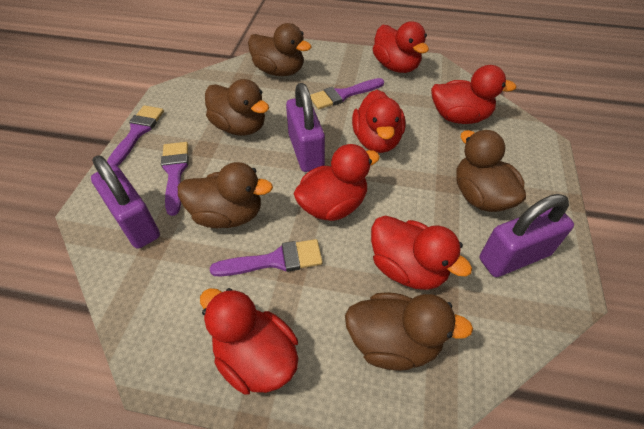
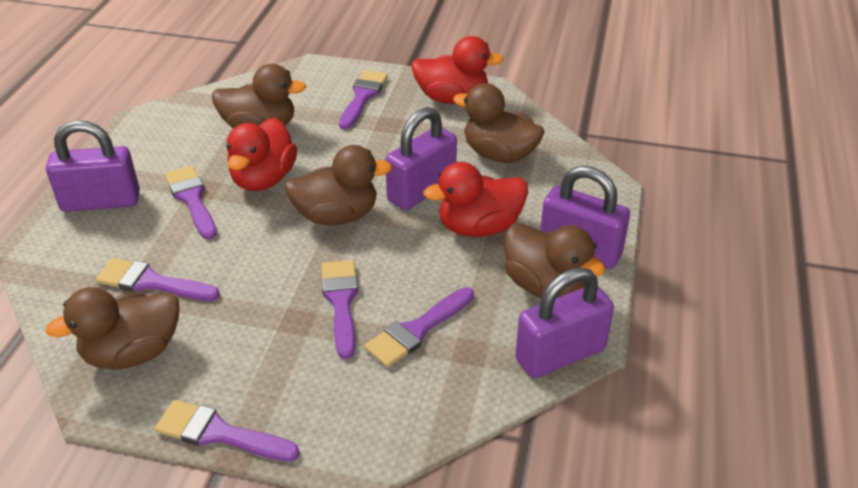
purple brush: 4 -> 6
purple padlock: 3 -> 4
red duck: 6 -> 3

